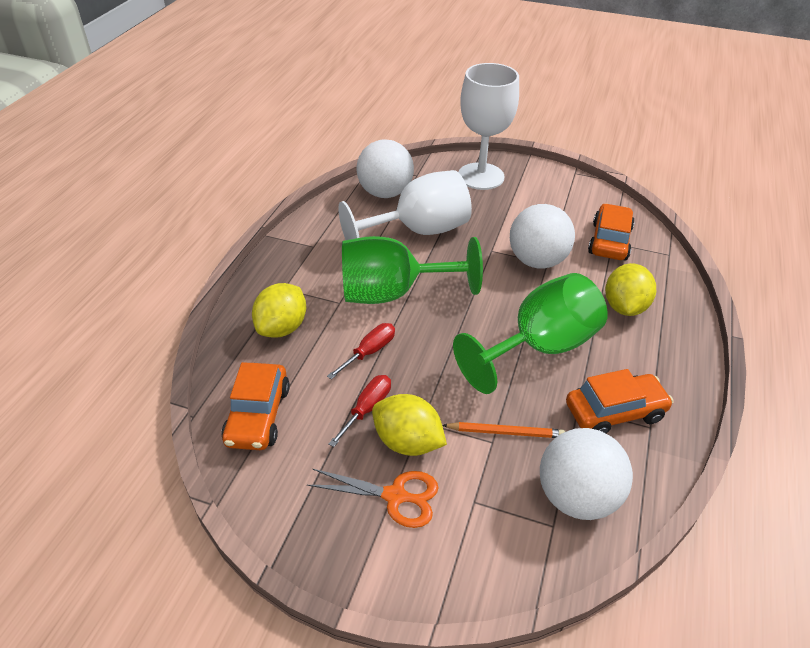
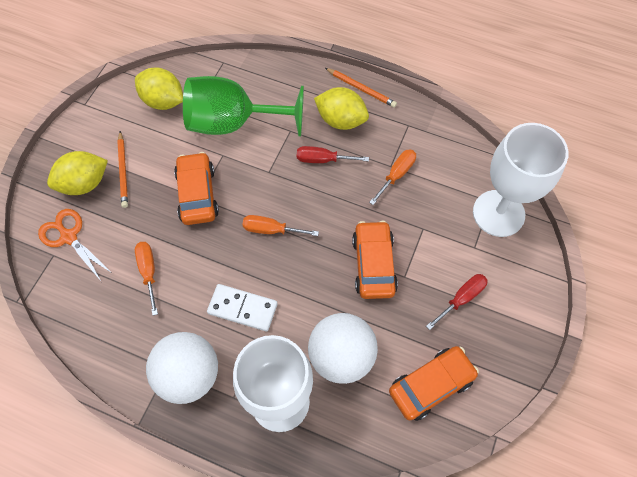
green goblet: 2 -> 1
orange pencil: 1 -> 2
orange screwdriver: 0 -> 3
white ball: 3 -> 2
white domino: 0 -> 1

